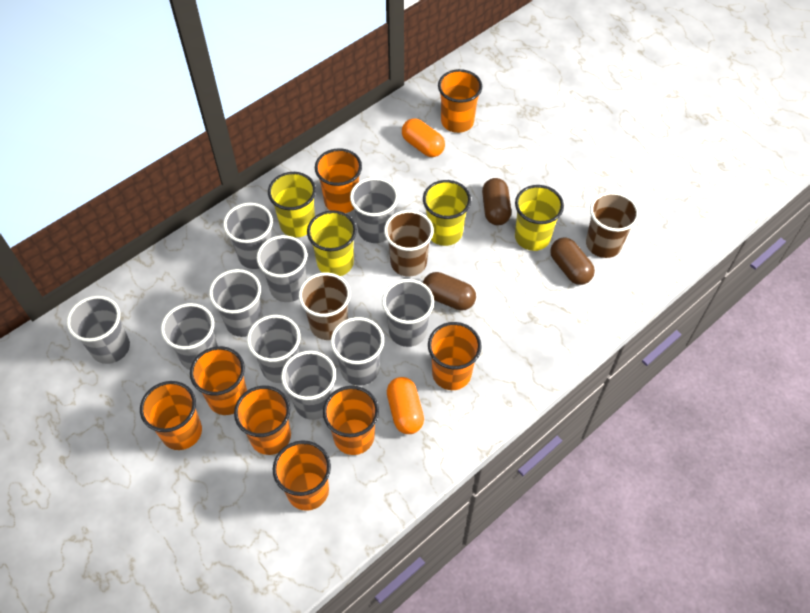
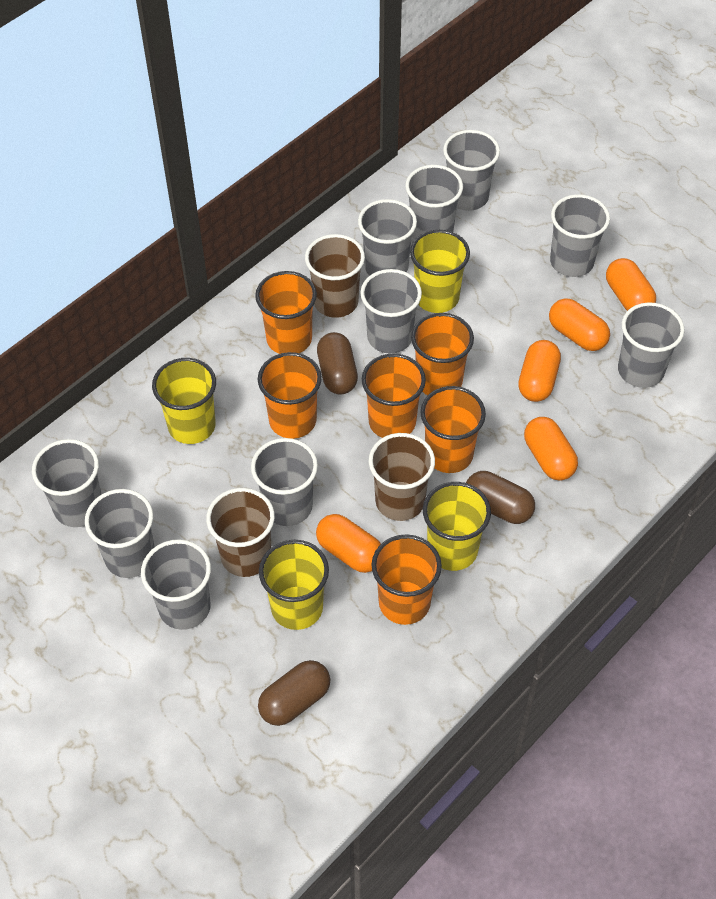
orange capsule: 2 -> 5
orange cup: 8 -> 6

